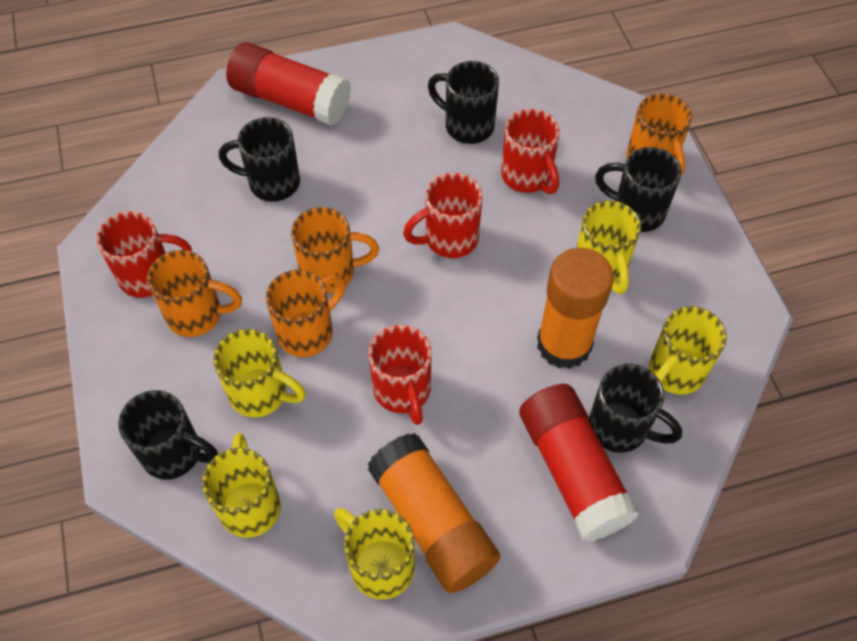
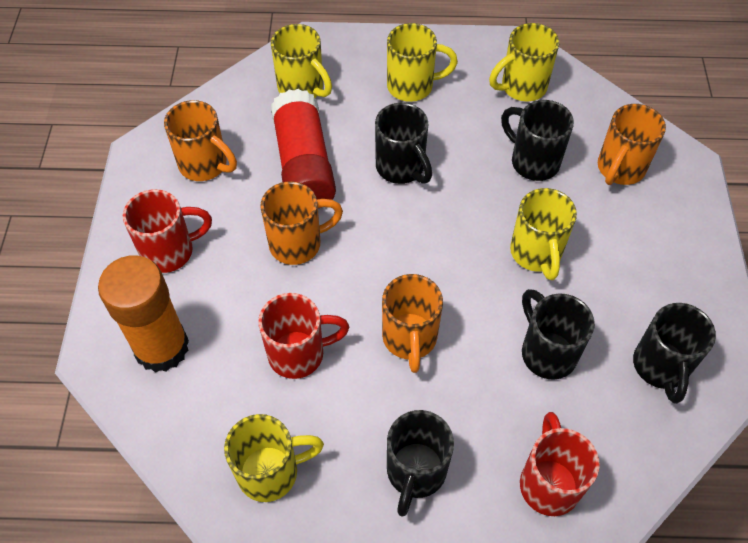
orange glue stick: 2 -> 1
red glue stick: 2 -> 1
red mug: 4 -> 3

